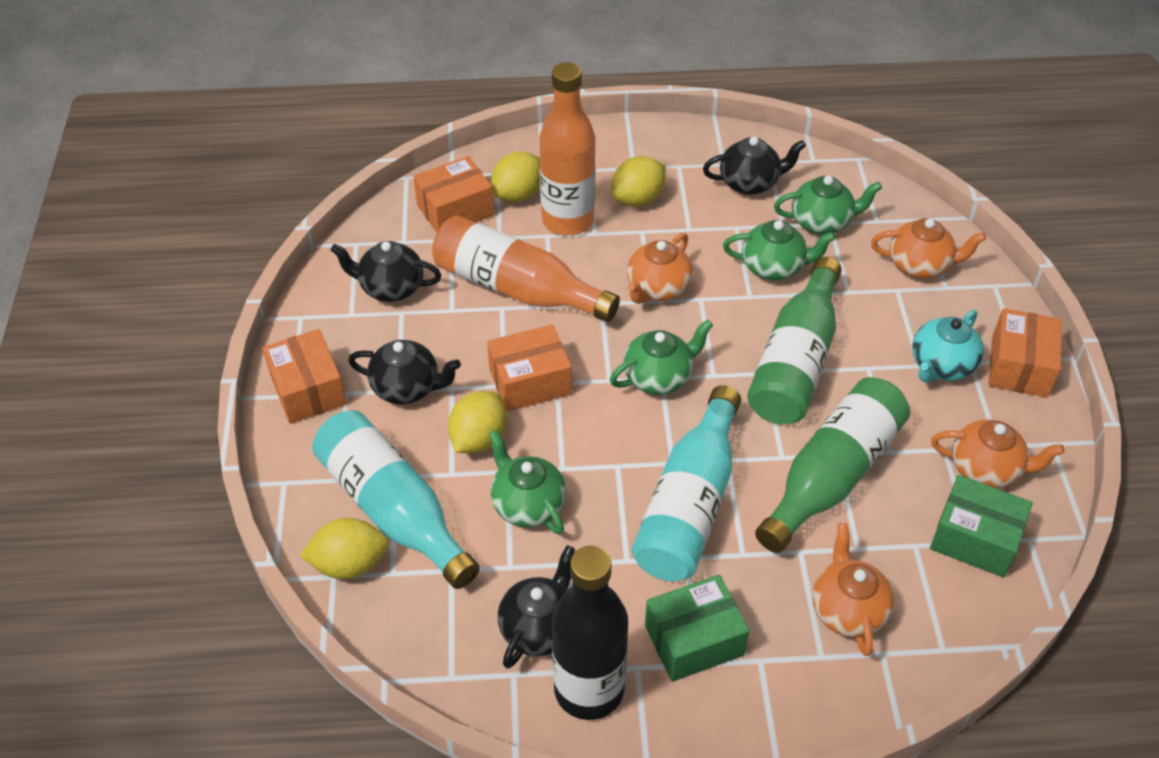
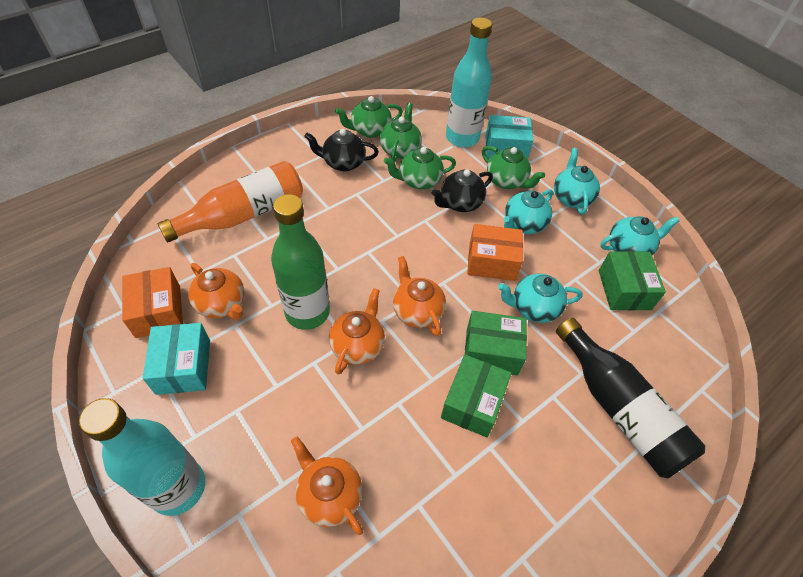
black teapot: 4 -> 2
green bottle: 2 -> 1
green box: 2 -> 3
orange bottle: 2 -> 1
orange box: 4 -> 2
turquoise box: 0 -> 2
turquoise teapot: 1 -> 4
yellow lemon: 4 -> 0

